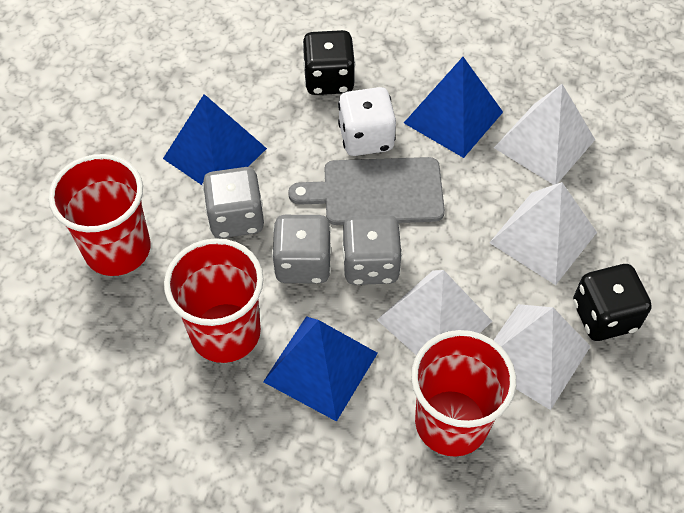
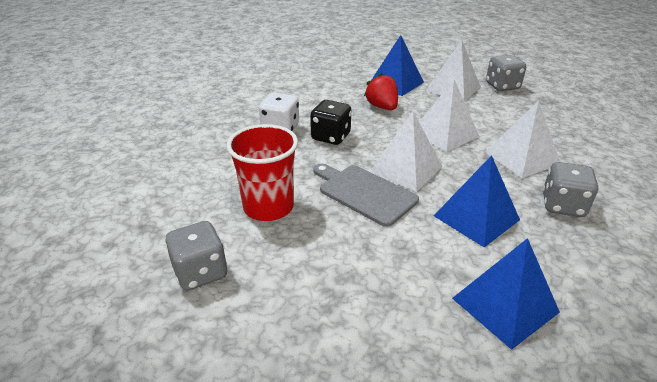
black dice: 2 -> 1
red cup: 3 -> 1
red strawberry: 0 -> 1

